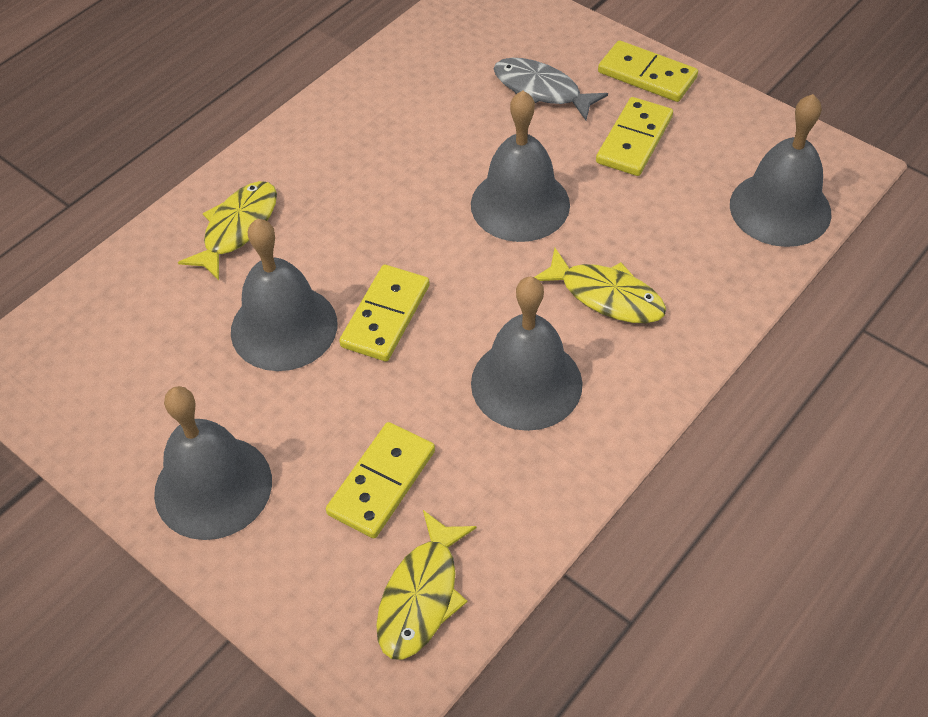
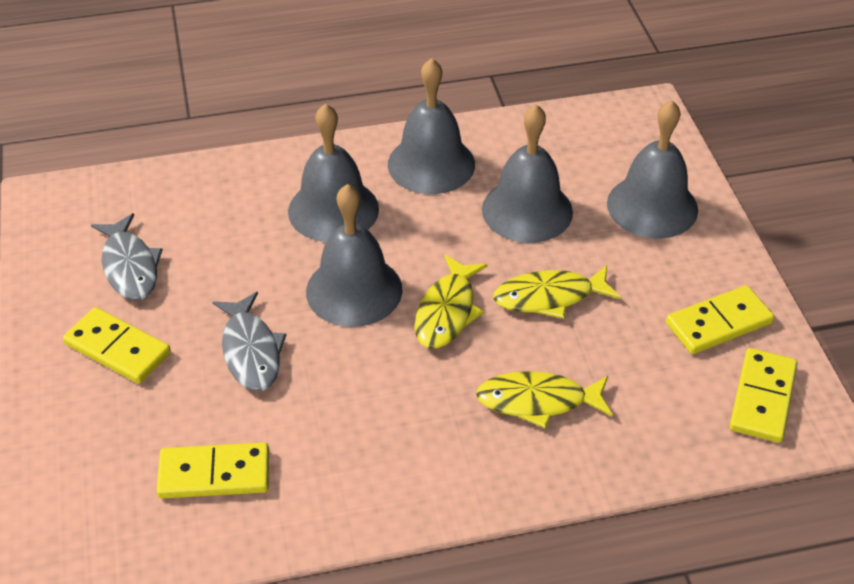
grey fish: 1 -> 2

